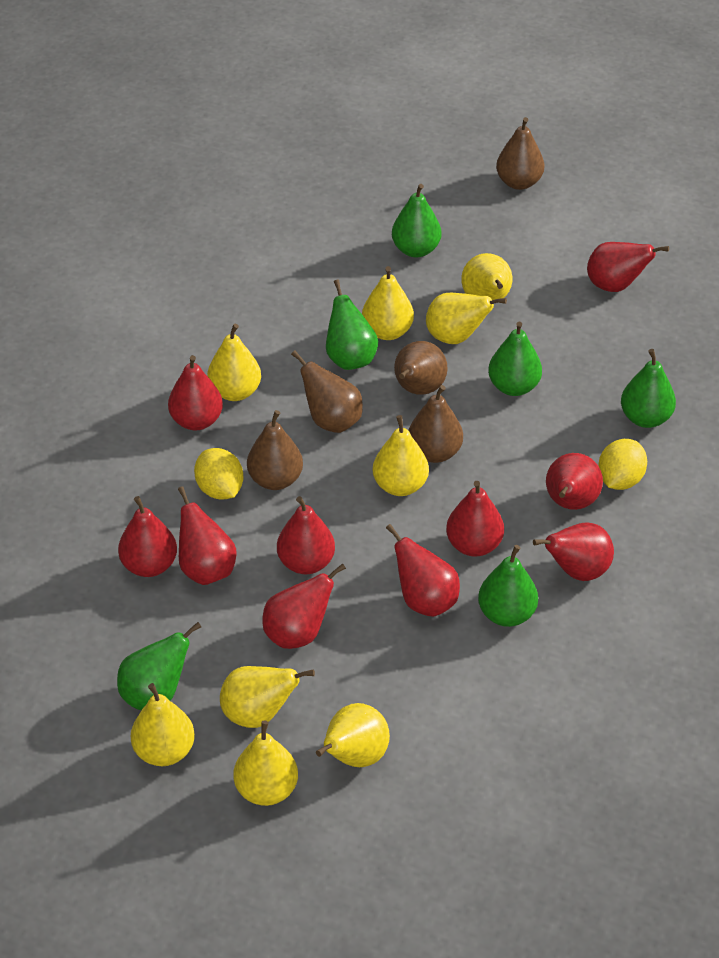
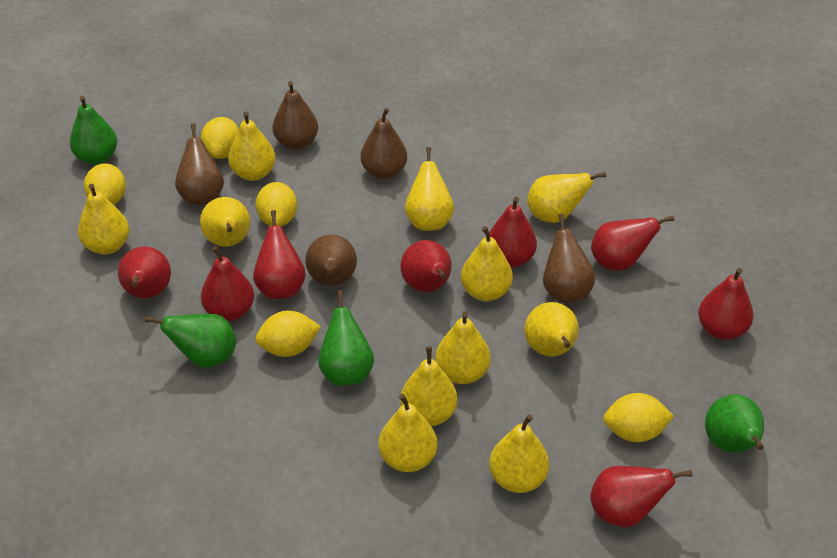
green pear: 6 -> 4
red pear: 10 -> 8
yellow lemon: 2 -> 5
yellow pear: 9 -> 11

